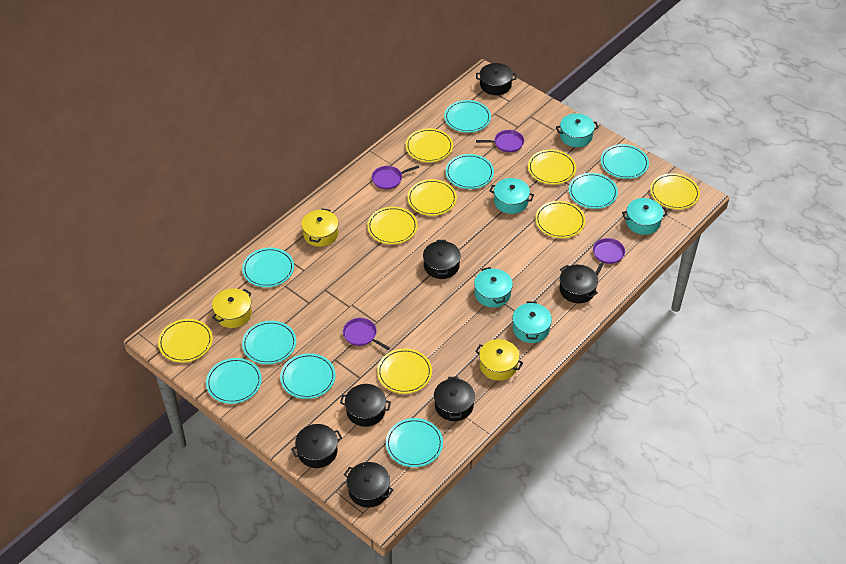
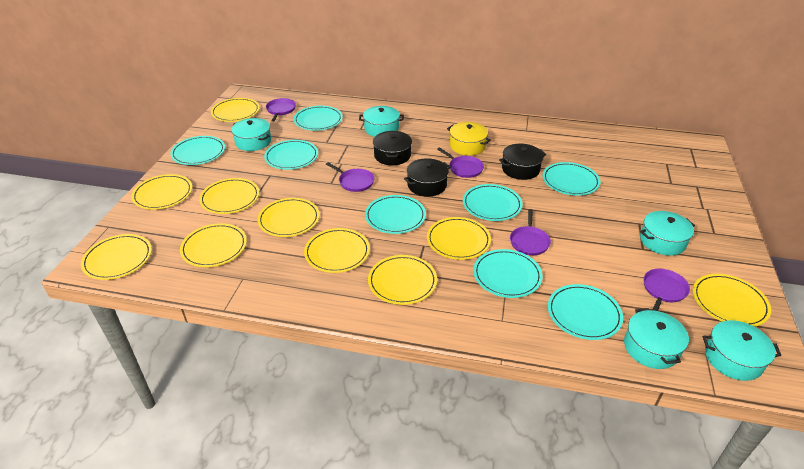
black pot: 7 -> 3
purple pan: 4 -> 5
turquoise plate: 9 -> 8
yellow plate: 8 -> 10
yellow pot: 3 -> 1

